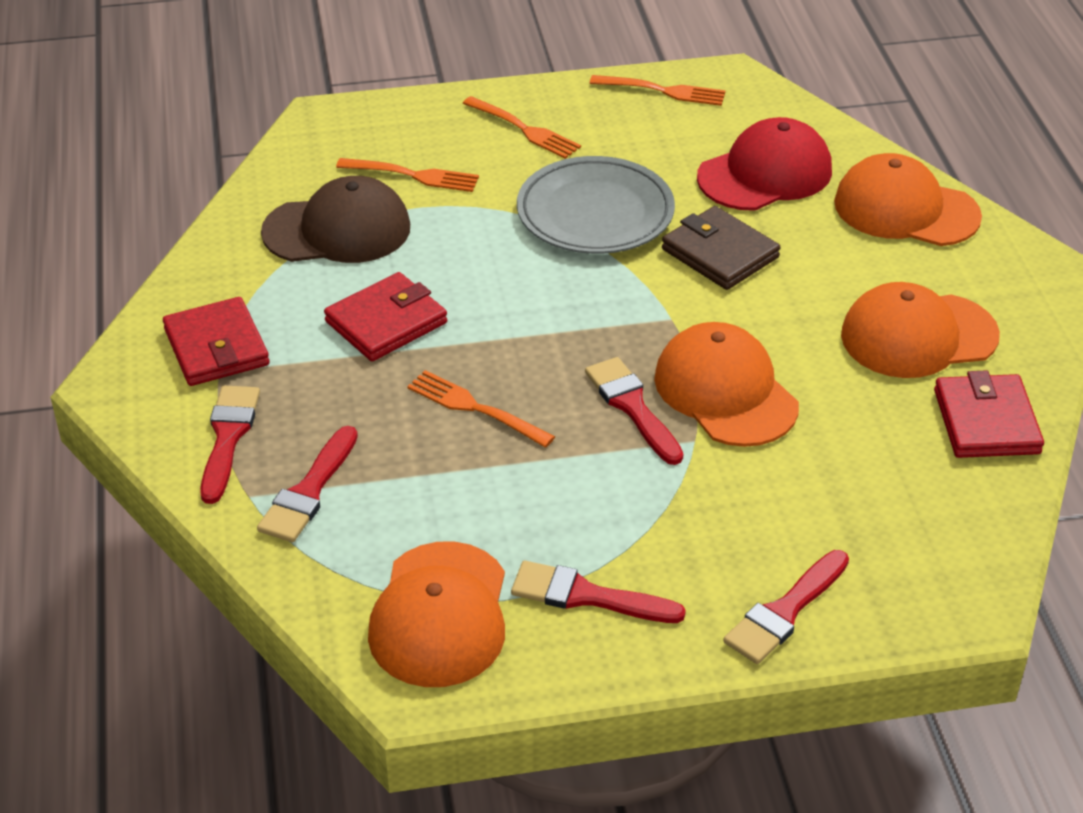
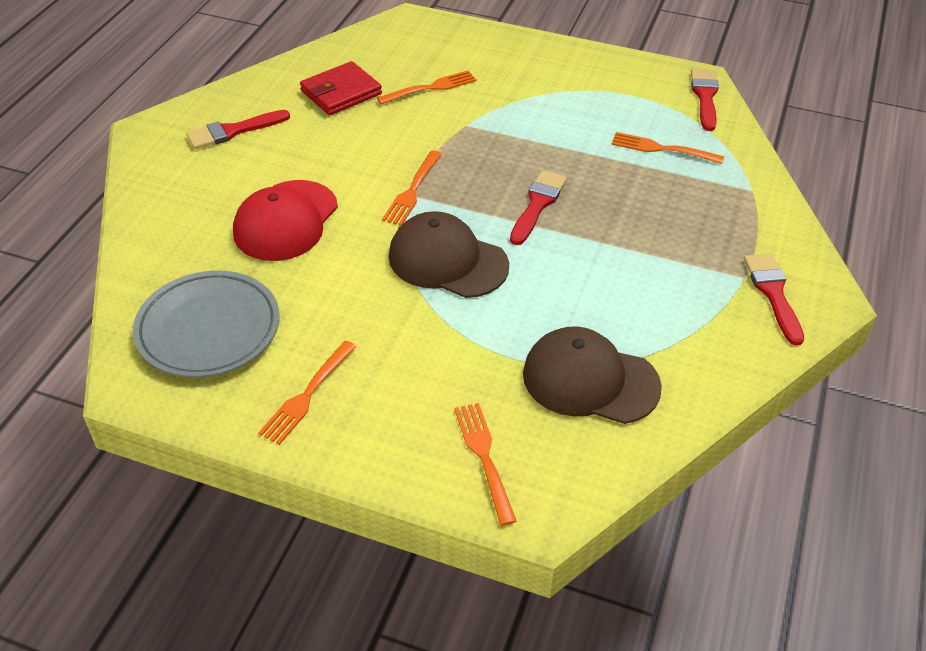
brown cap: 1 -> 2
brown wallet: 1 -> 0
orange cap: 4 -> 0
orange fork: 4 -> 5
red brush: 5 -> 4
red wallet: 3 -> 1

